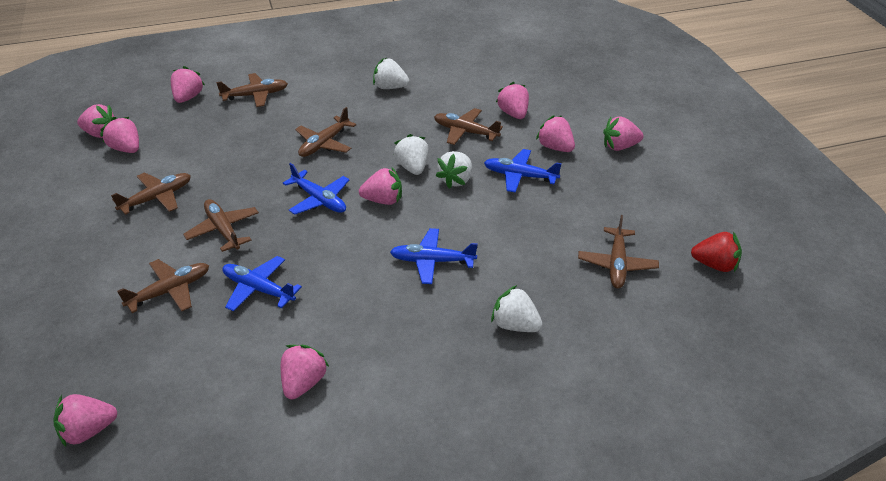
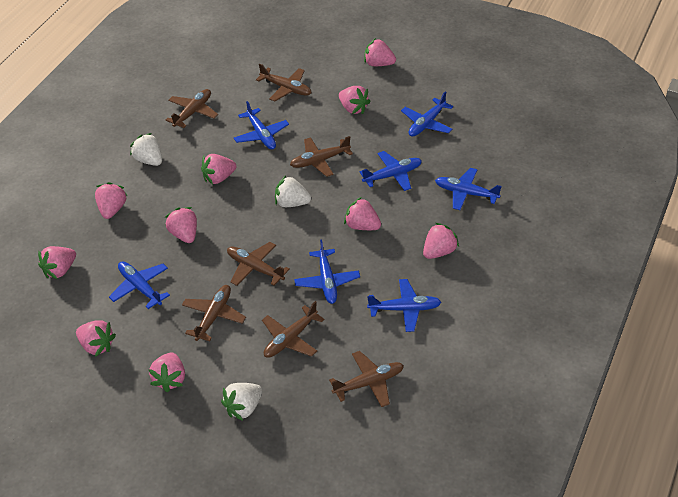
blue plane: 4 -> 7
pink strawberry: 9 -> 10
red strawberry: 1 -> 0
white strawberry: 4 -> 3

